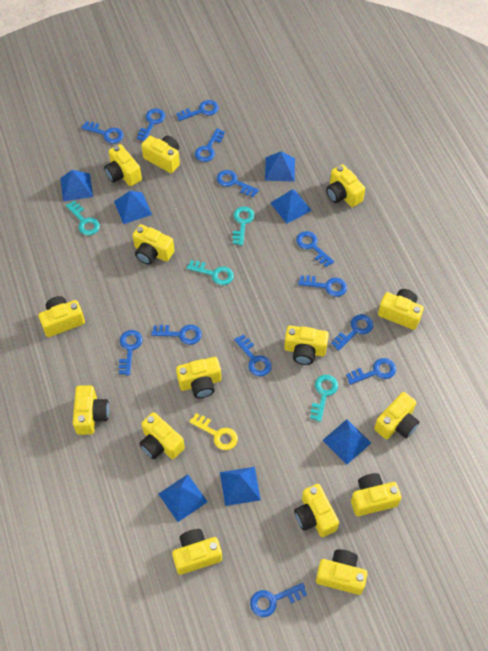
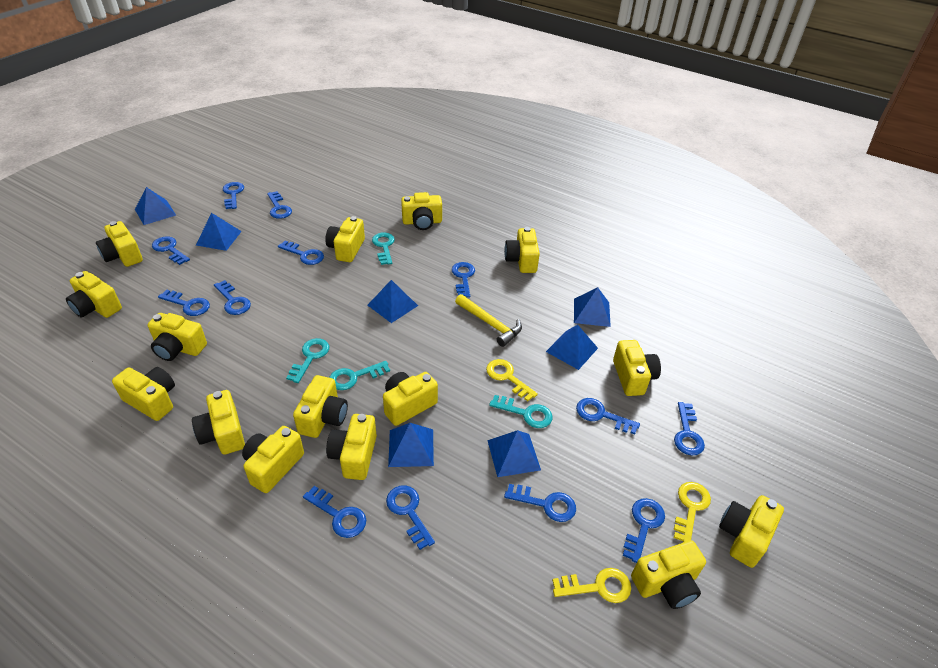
yellow hammer: 0 -> 1
yellow key: 1 -> 3

